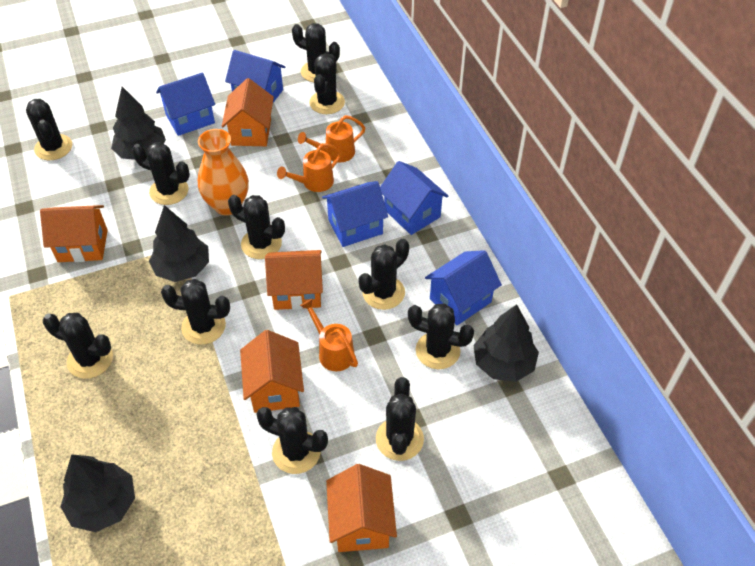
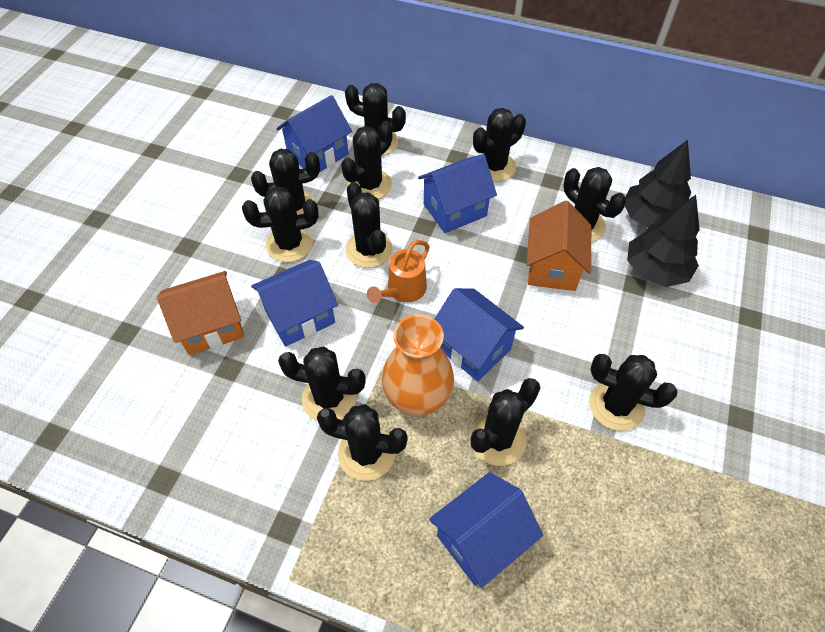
black tree: 4 -> 2
orange house: 5 -> 2
orange watering can: 3 -> 1

